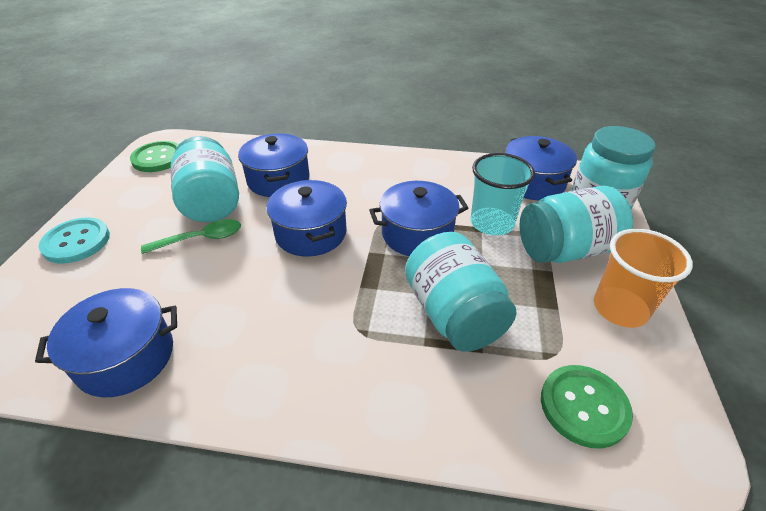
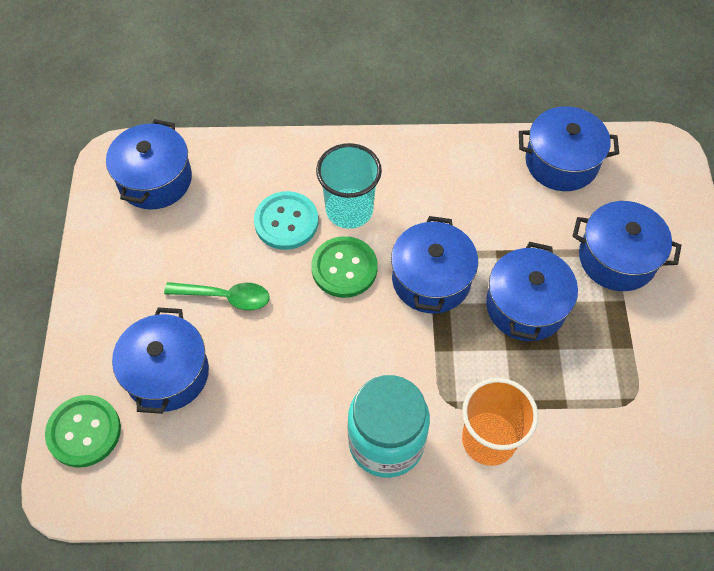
blue pot: 5 -> 6
turquoise jar: 4 -> 1

